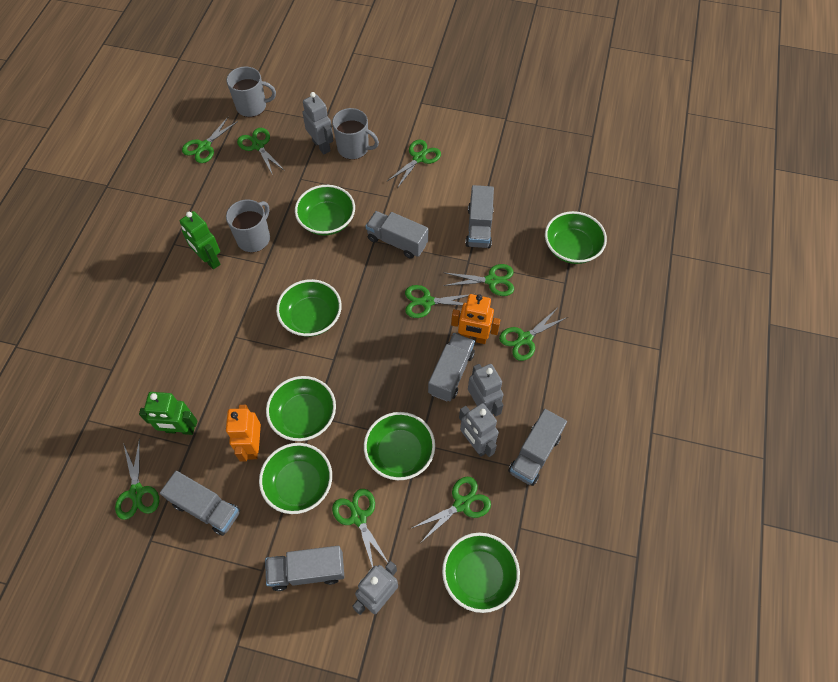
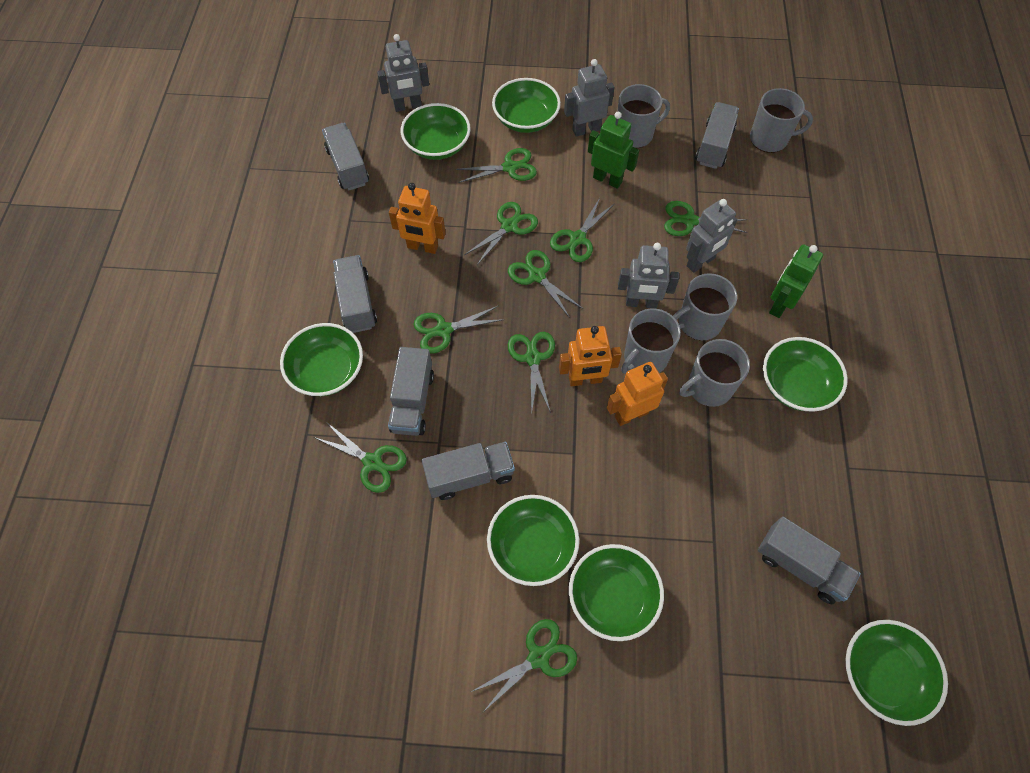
grey mug: 3 -> 5
orange robot: 2 -> 3

